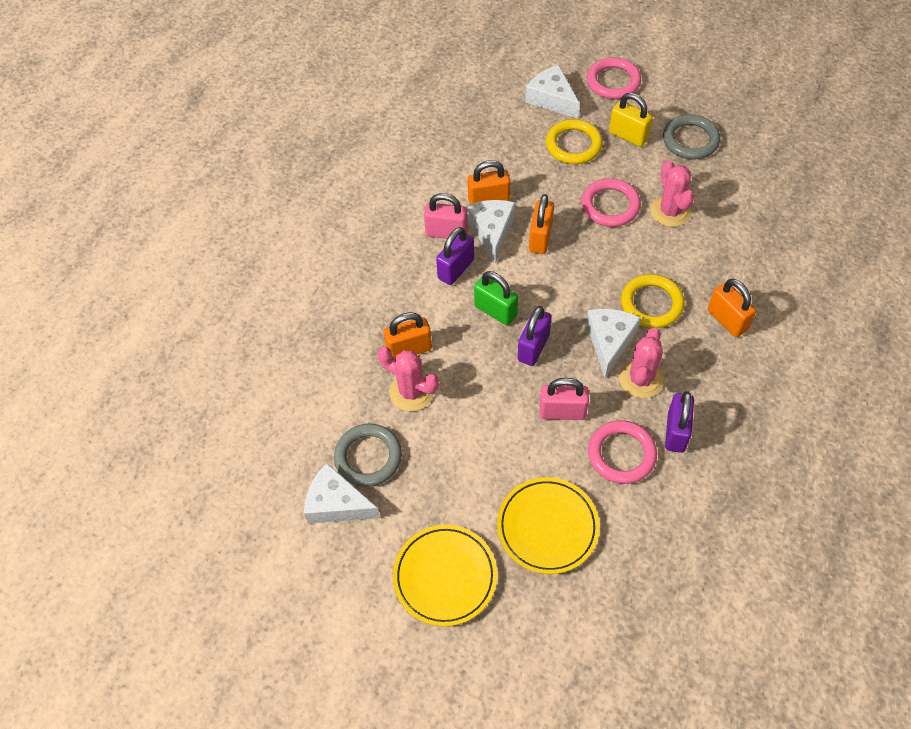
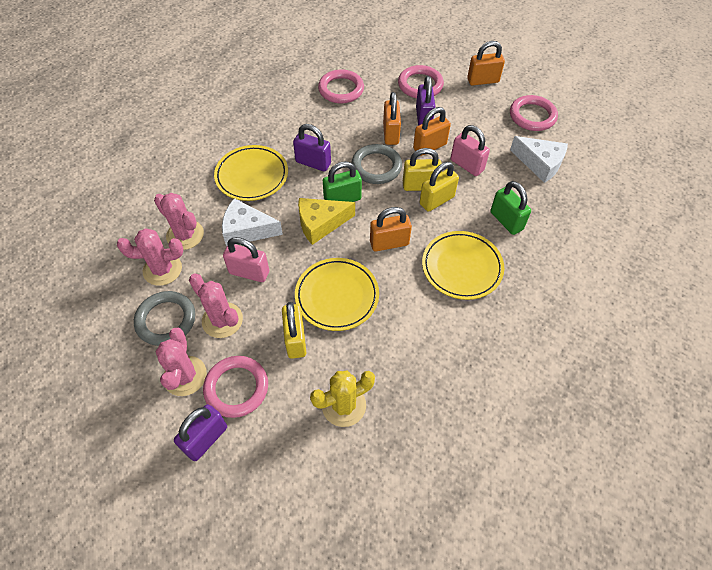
green padlock: 1 -> 2
pink cactus: 3 -> 4
pink ring: 3 -> 4
white cheese: 4 -> 2
yellow cactus: 0 -> 1
yellow cheese: 0 -> 1
yellow padlock: 1 -> 3
yellow plate: 2 -> 3
yellow ring: 2 -> 0

